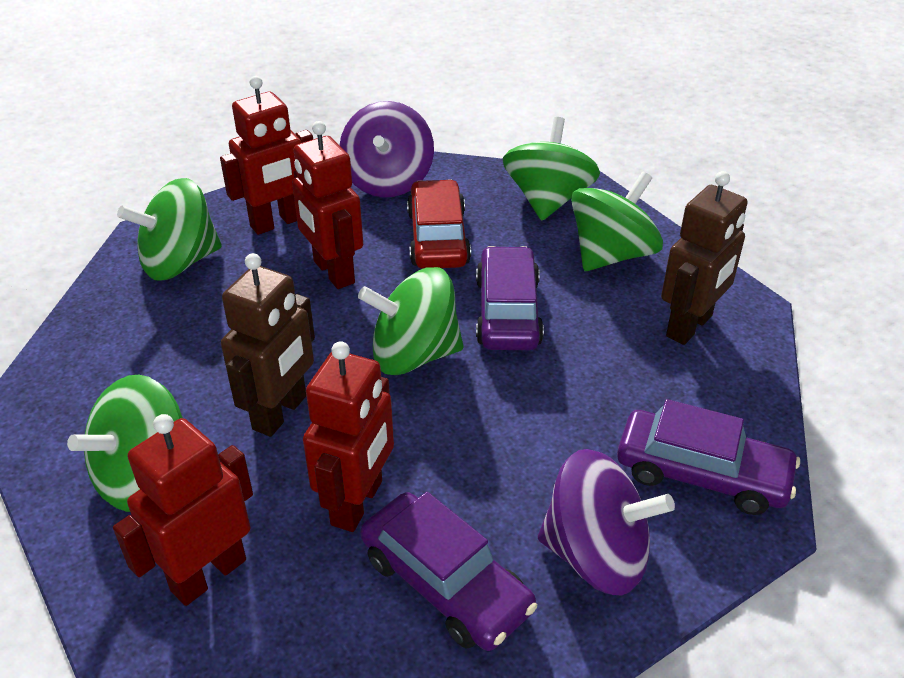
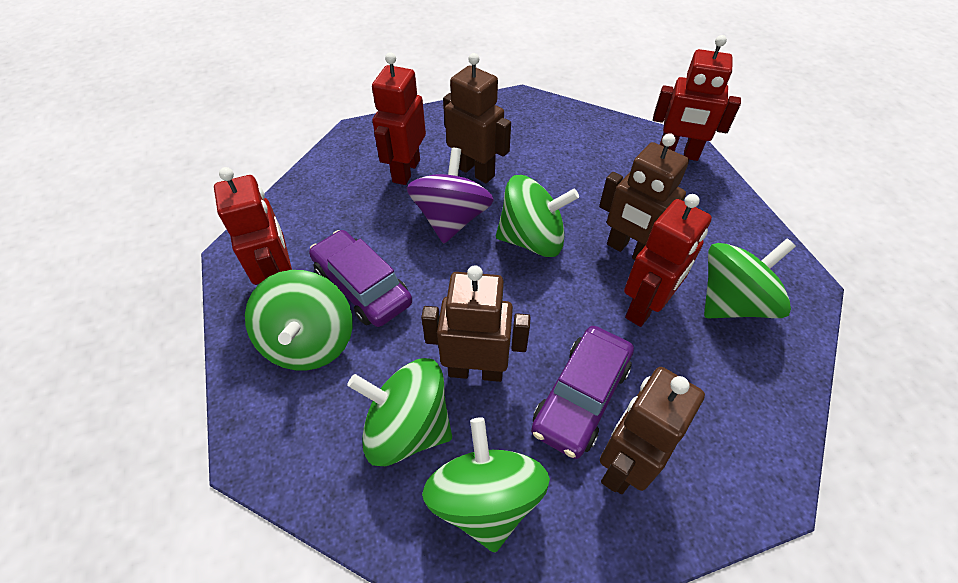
brown robot: 2 -> 4
purple car: 3 -> 2
purple spinning top: 2 -> 1
red car: 1 -> 0

